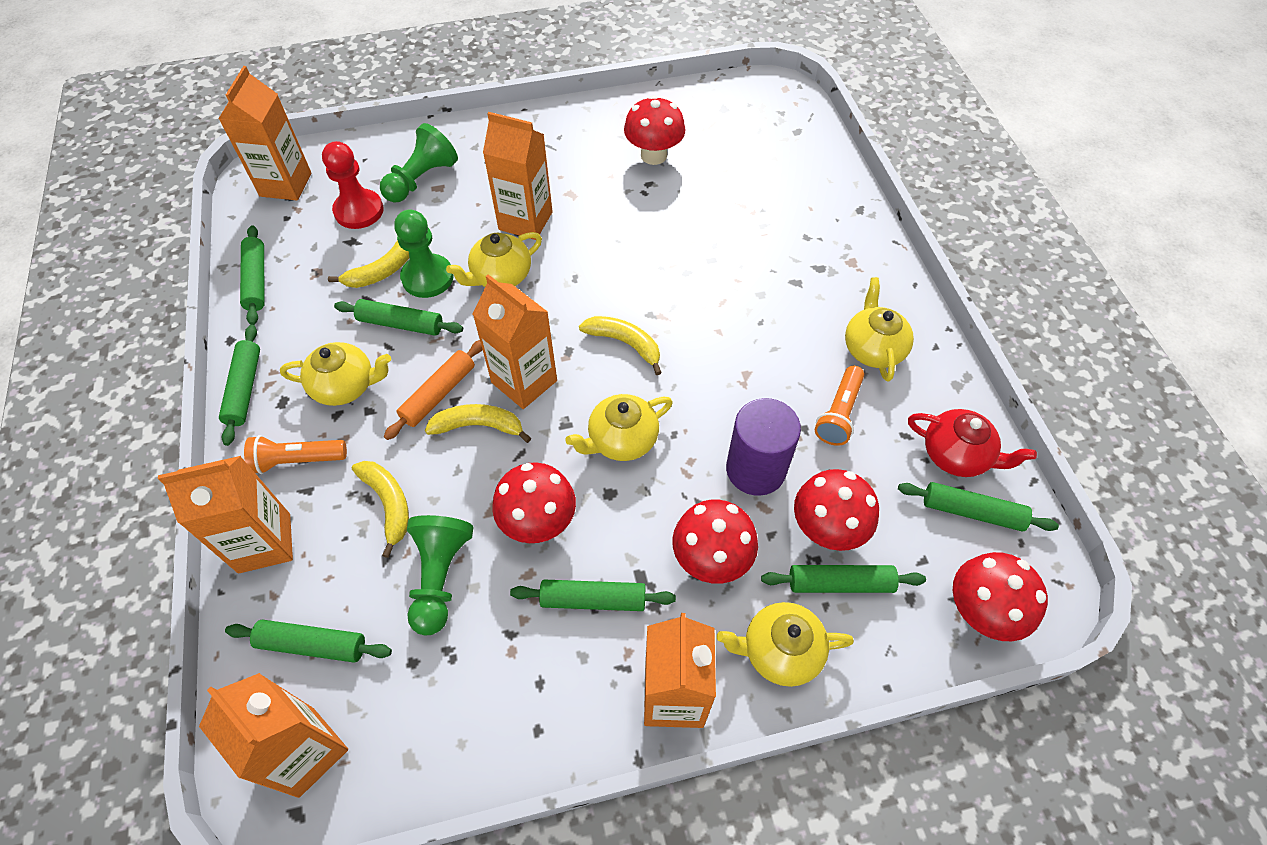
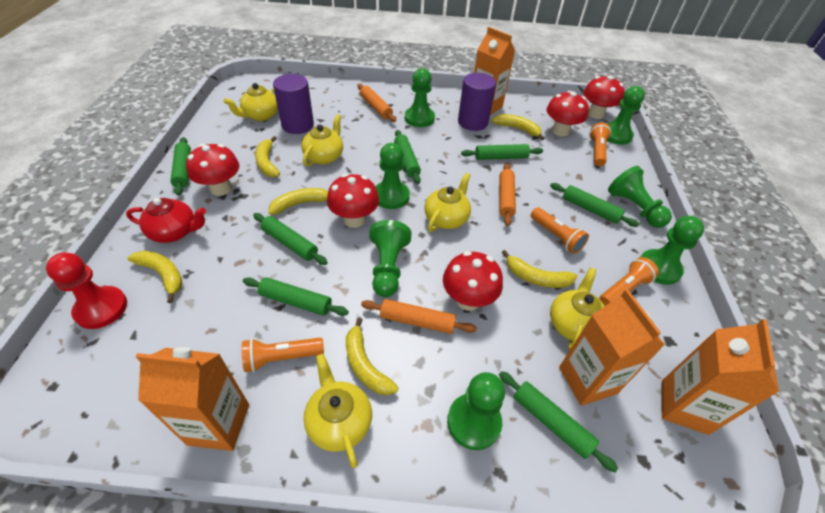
green pawn: 3 -> 7
orange carton: 6 -> 4
orange flashlight: 2 -> 4
orange rolling pin: 1 -> 3
purple cylinder: 1 -> 2
yellow banana: 4 -> 6

